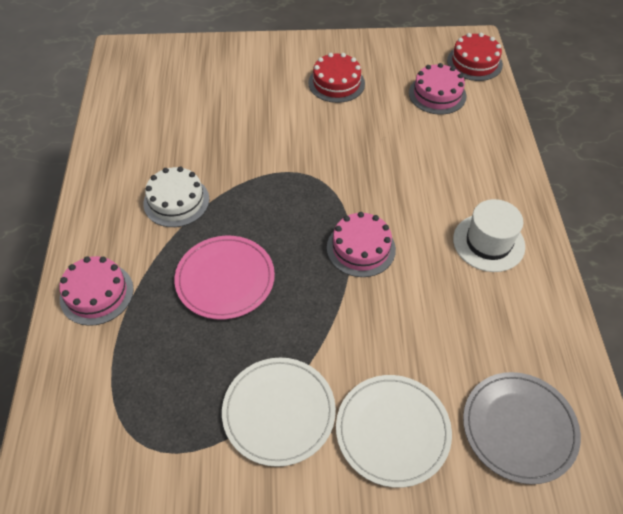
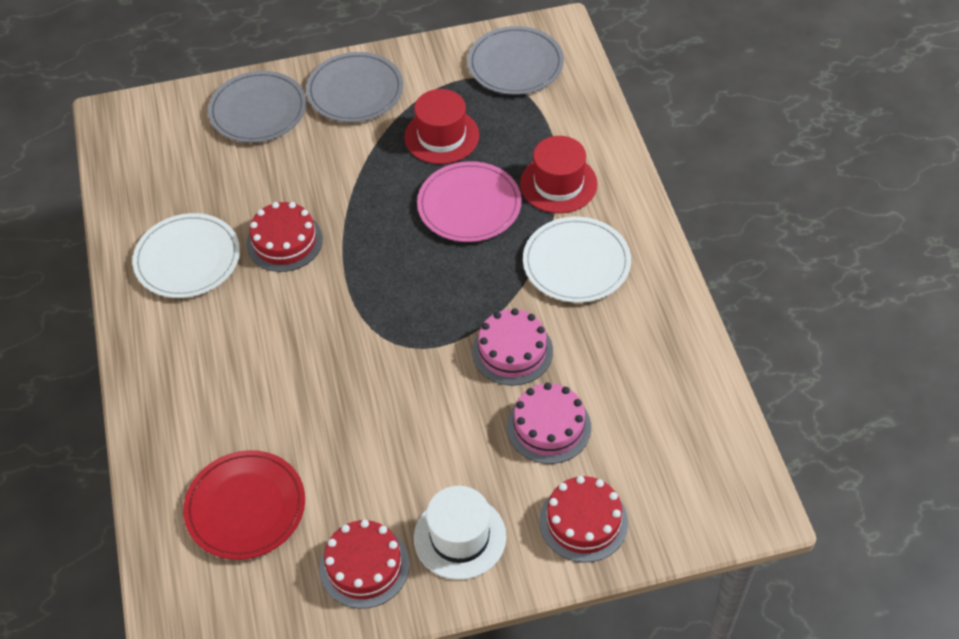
grey plate: 1 -> 3
pink cake: 3 -> 2
red cake: 2 -> 3
red hat: 0 -> 2
red plate: 0 -> 1
white cake: 1 -> 0

